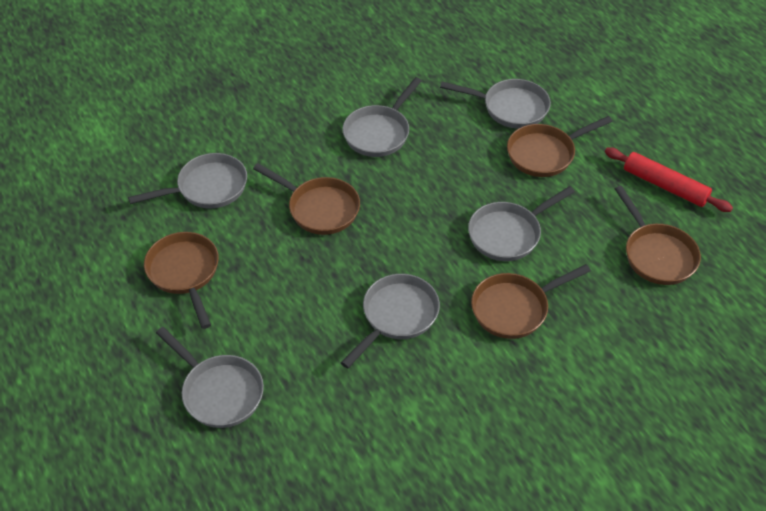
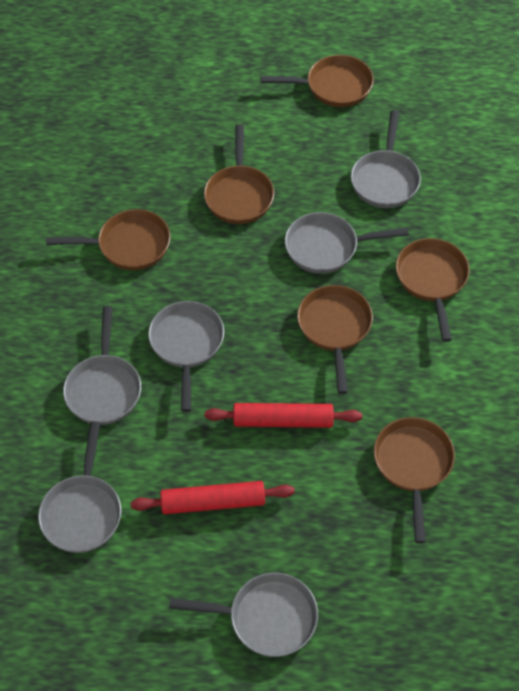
brown pan: 5 -> 6
red rolling pin: 1 -> 2

